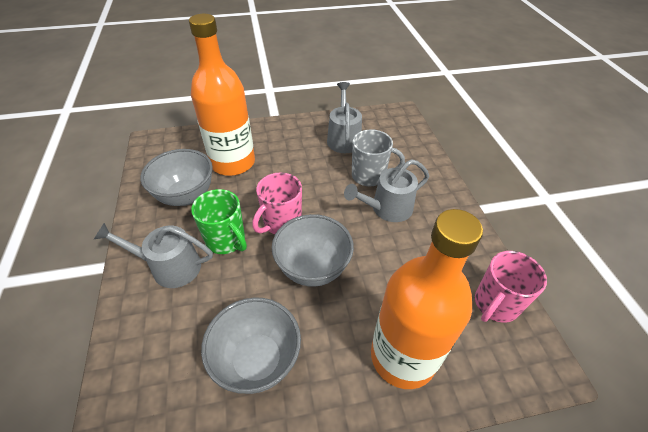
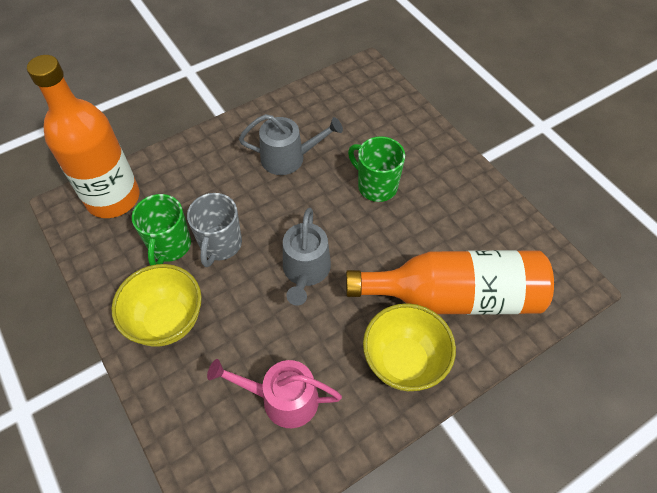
green mug: 1 -> 2
grey bowl: 3 -> 0
grey watering can: 3 -> 2
pink mug: 2 -> 0
pink watering can: 0 -> 1
yellow bowl: 0 -> 2

